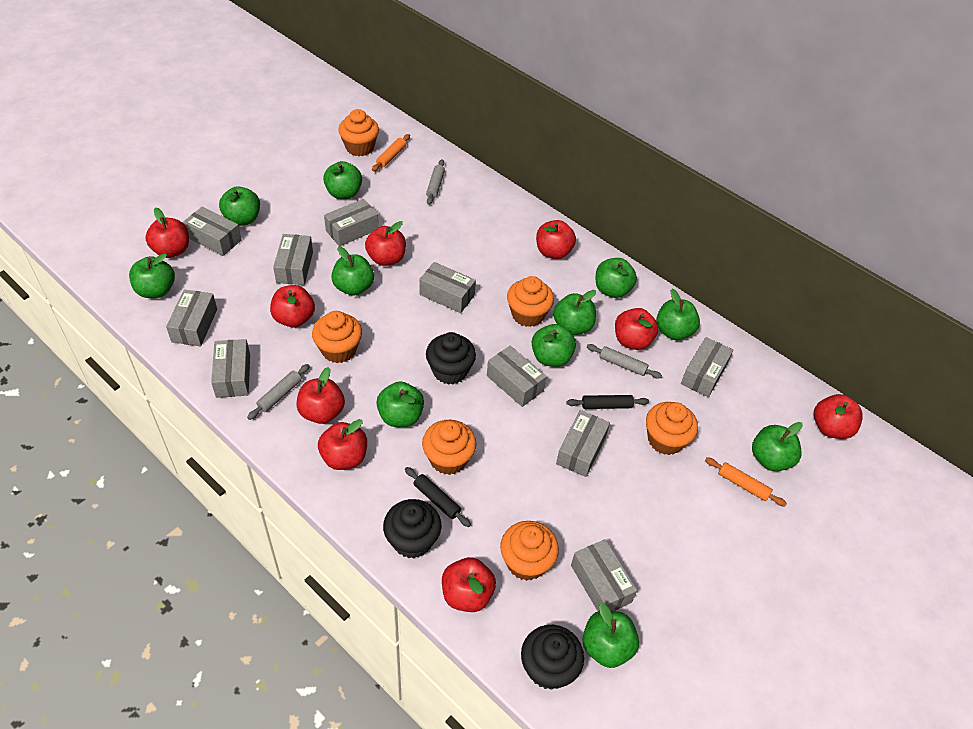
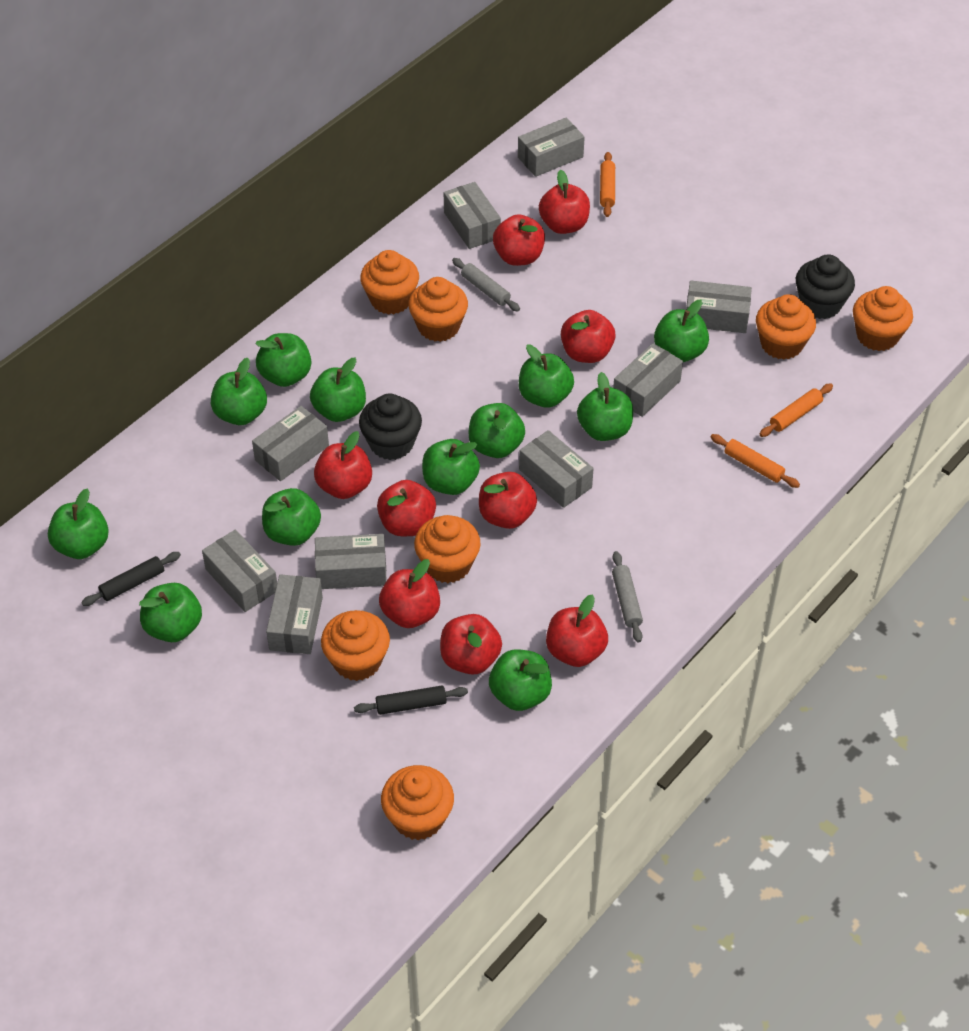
black cupcake: 3 -> 2
green apple: 11 -> 12
grey box: 10 -> 9
grey rolling pin: 3 -> 2
orange cupcake: 6 -> 7
orange rolling pin: 2 -> 3

